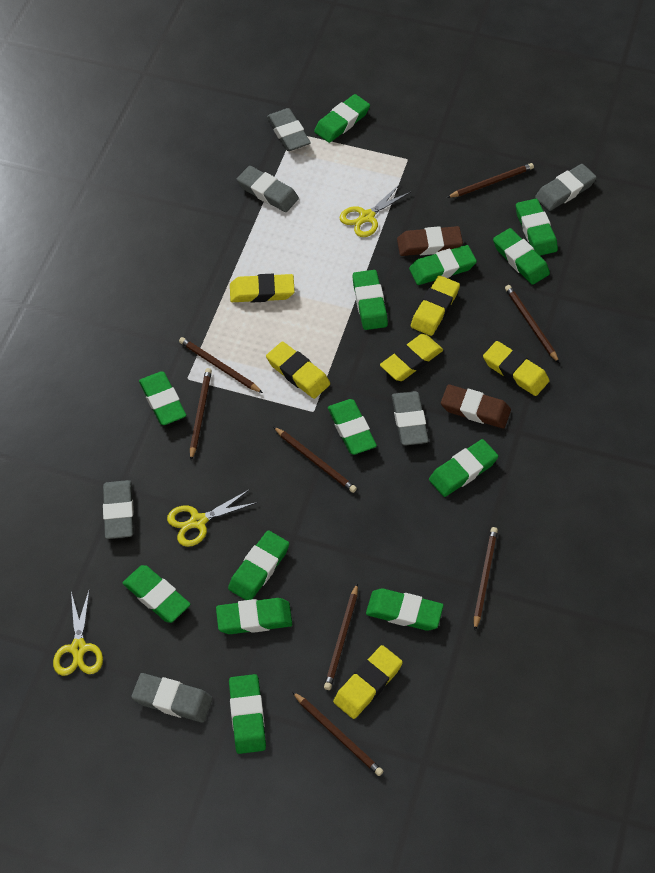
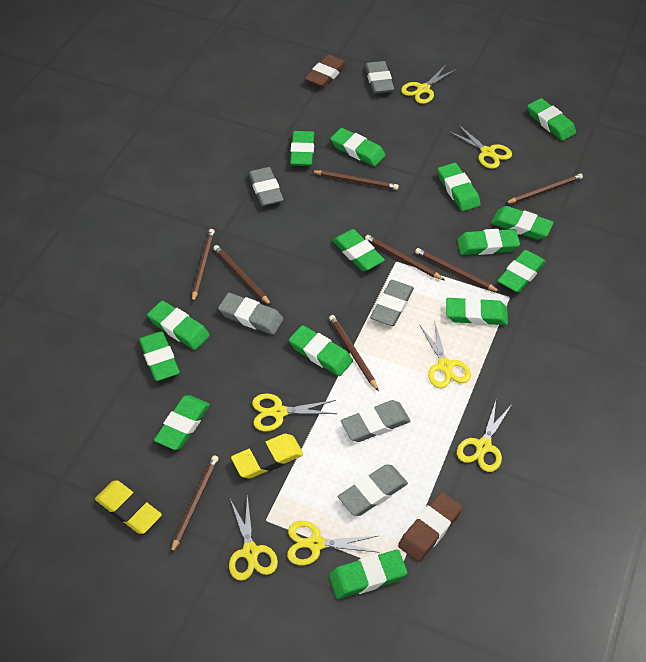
green eraser: 13 -> 14
yellow eraser: 6 -> 2
yellow scissors: 3 -> 7

